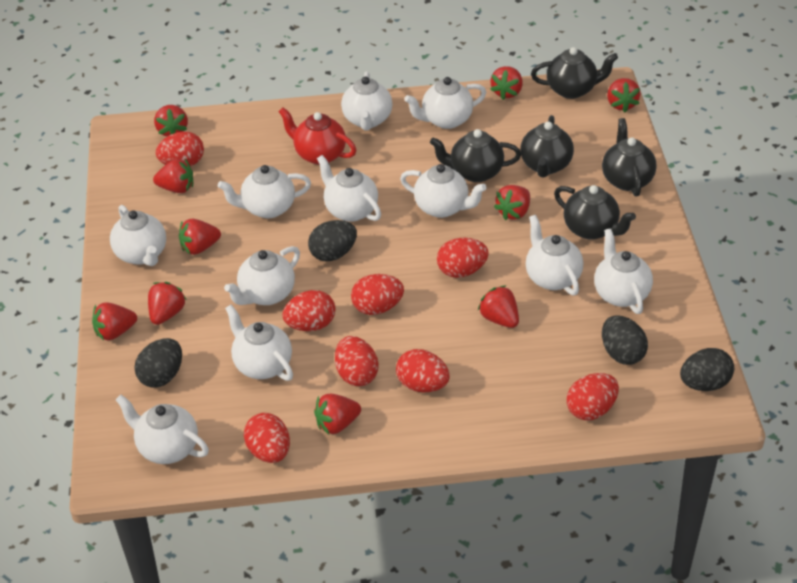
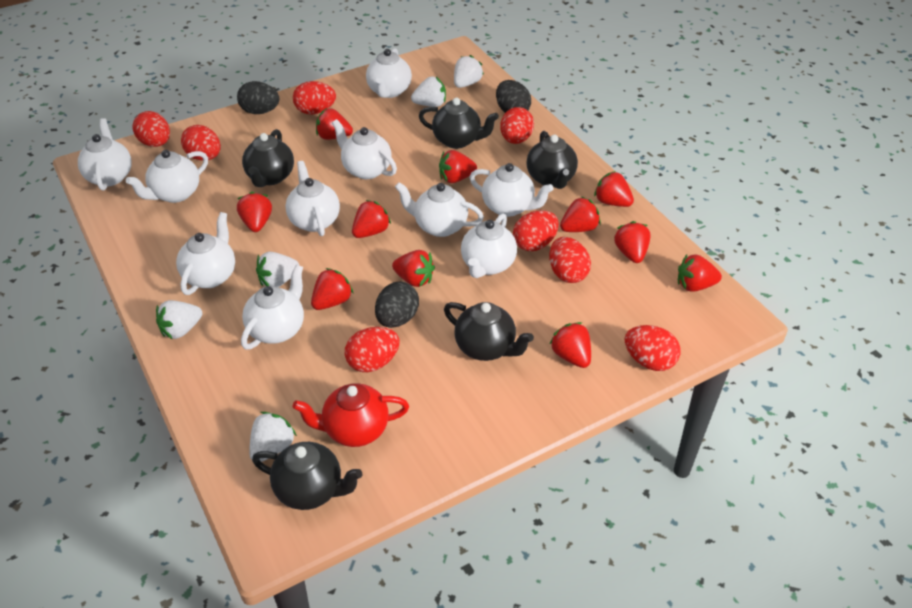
black egg: 4 -> 3
red strawberry: 10 -> 11
white strawberry: 0 -> 5
white teapot: 11 -> 10

